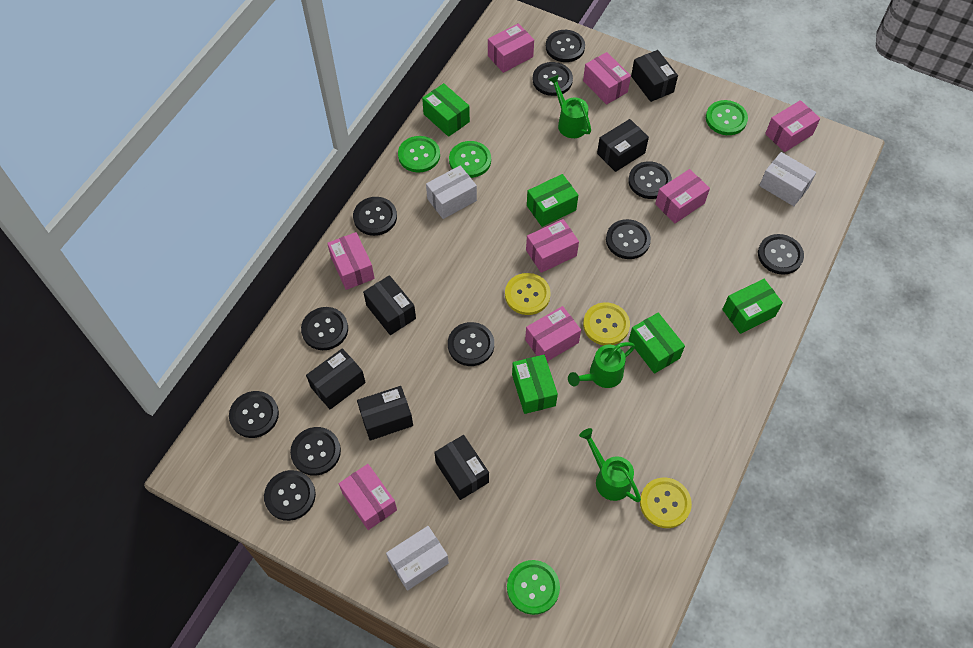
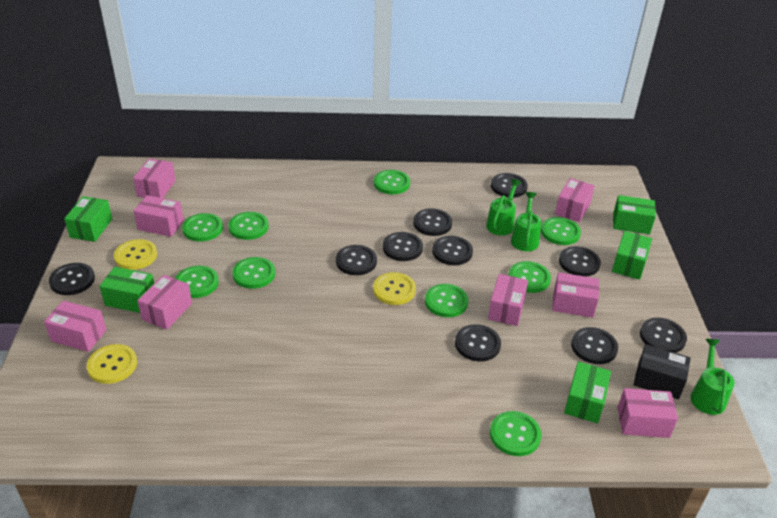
black box: 6 -> 1
black button: 11 -> 10
green button: 4 -> 9
white box: 3 -> 0

